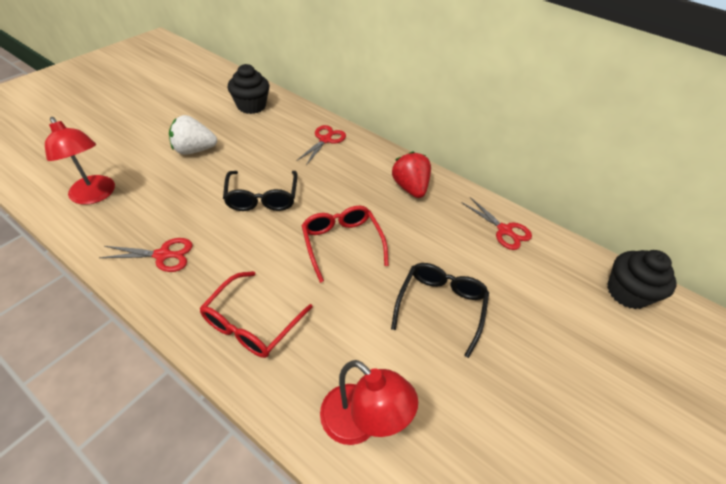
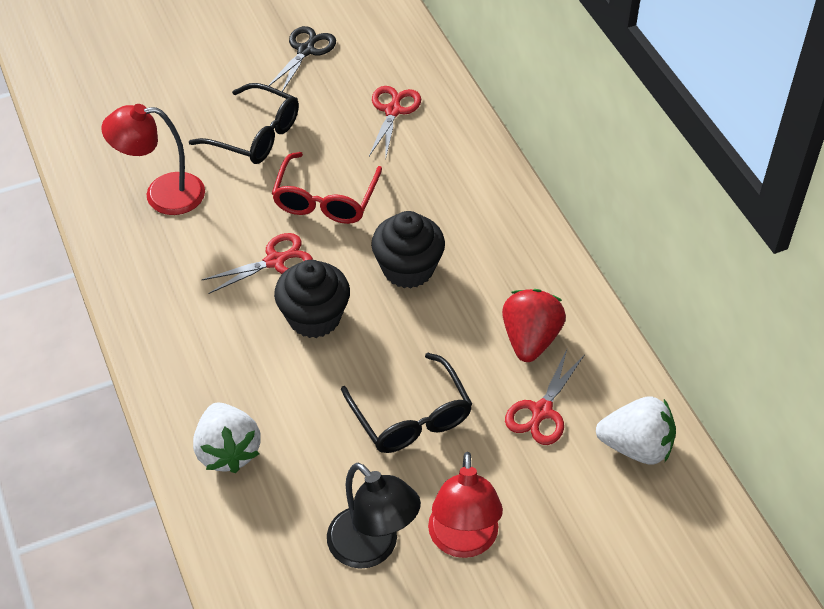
black lamp: 0 -> 1
black scissors: 0 -> 1
red glasses: 2 -> 1
white strawberry: 1 -> 2

